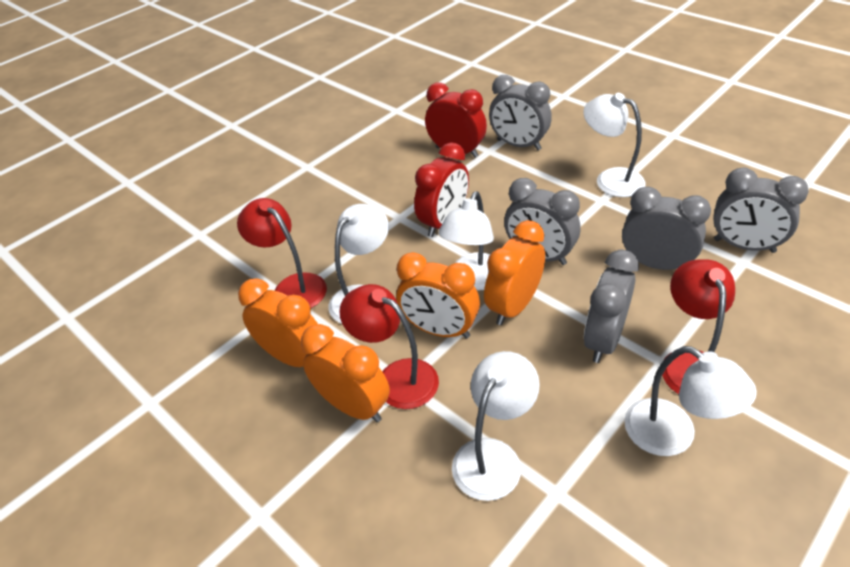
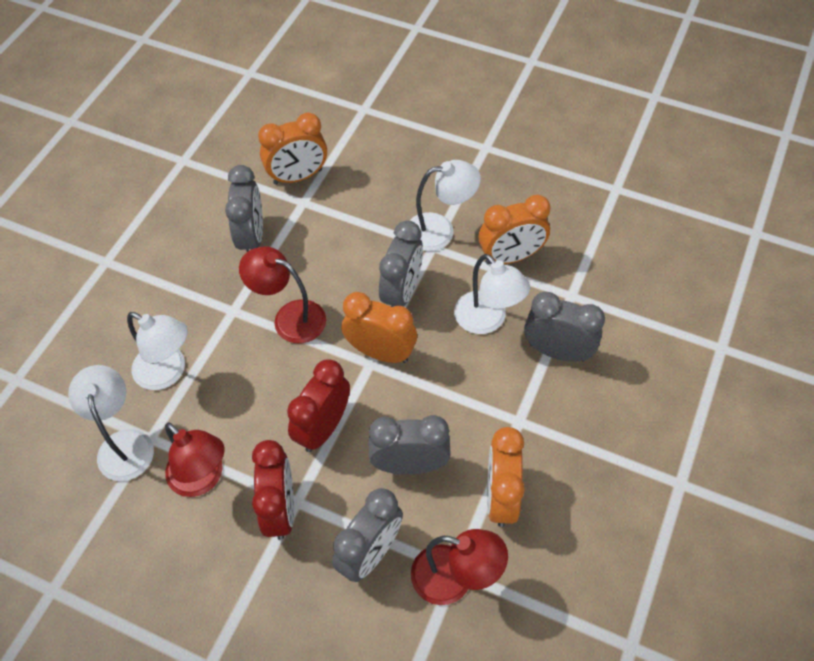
white lamp: 5 -> 4

